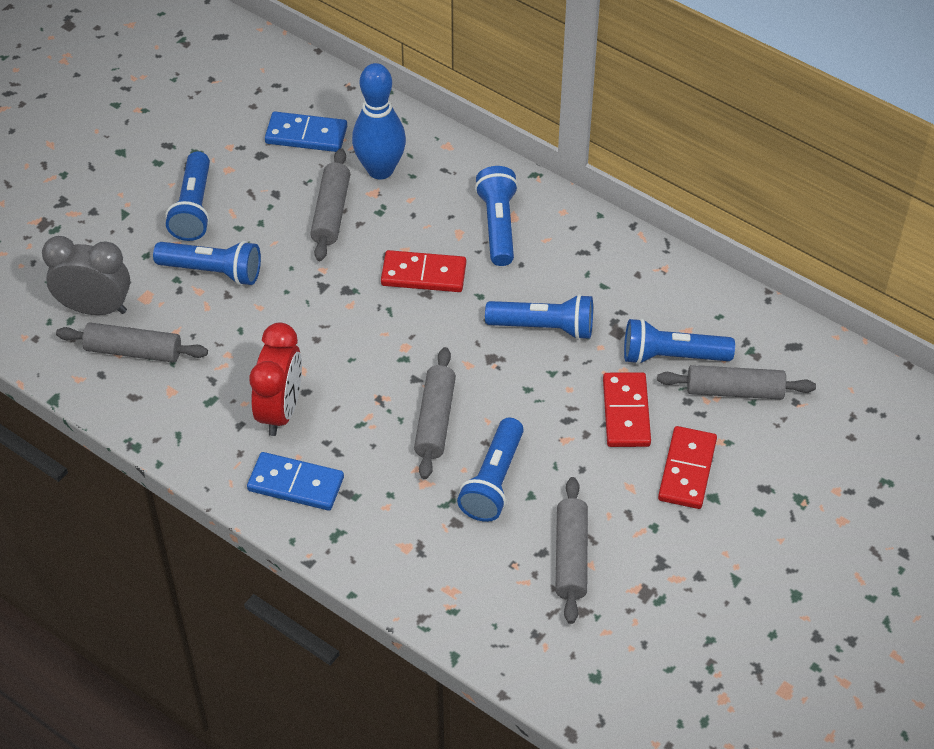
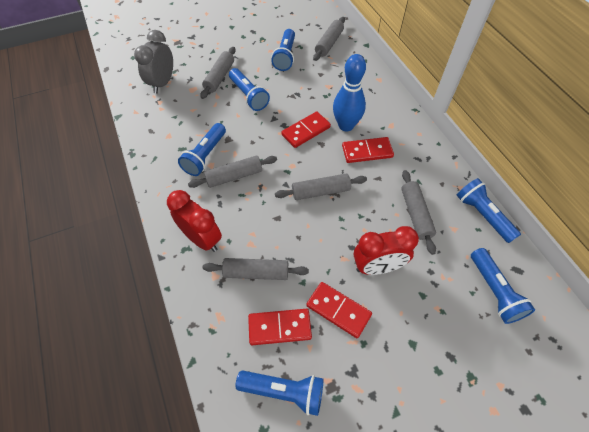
blue domino: 2 -> 0
grey rolling pin: 5 -> 6
red clock: 1 -> 2
red domino: 3 -> 4

